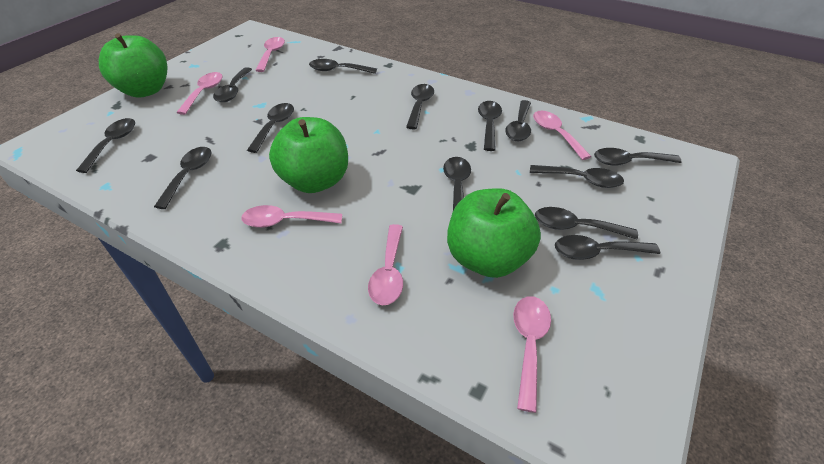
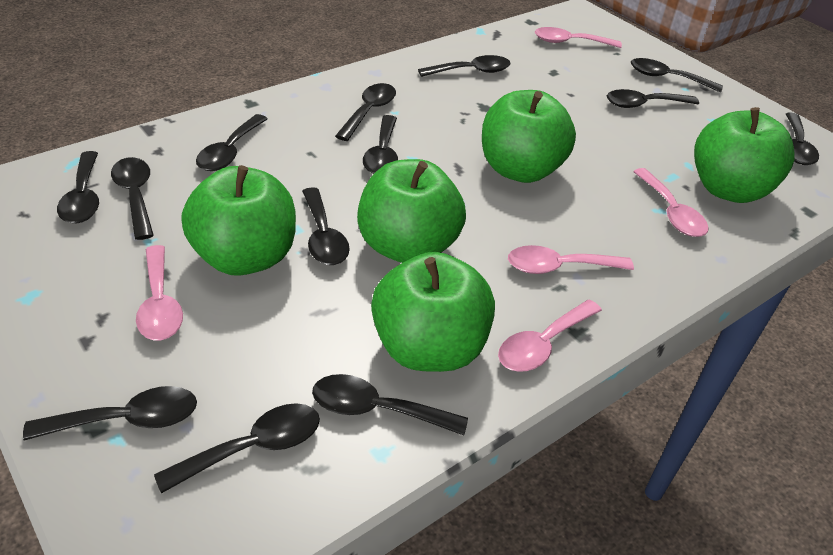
green apple: 3 -> 5
pink spoon: 6 -> 5

